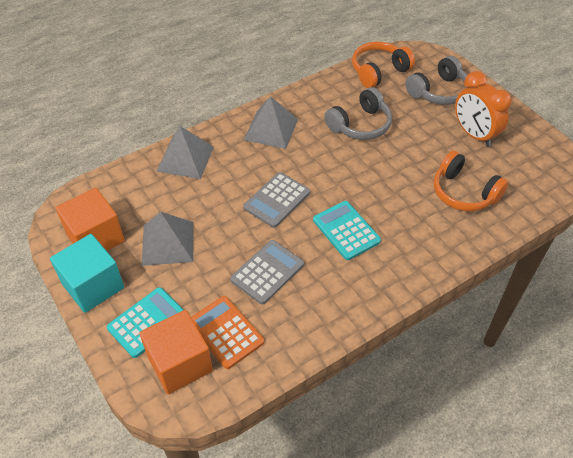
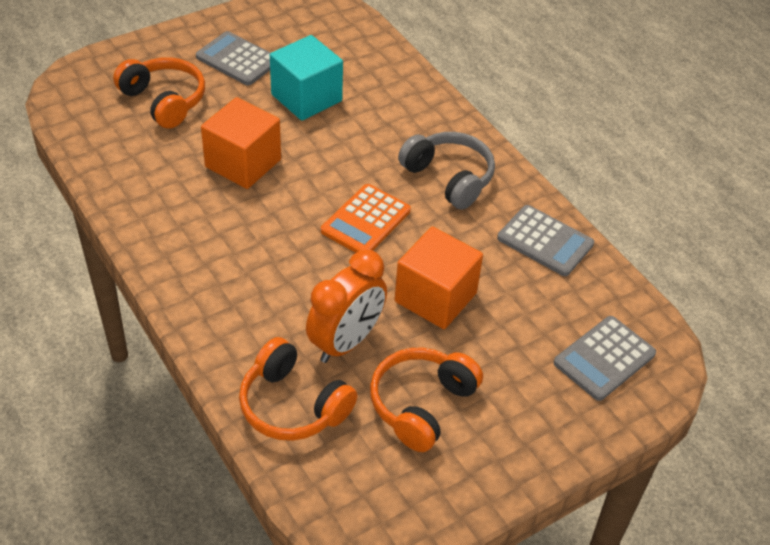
grey calculator: 2 -> 3
grey headphones: 2 -> 1
grey pyramid: 3 -> 0
orange headphones: 2 -> 3
turquoise calculator: 2 -> 0

